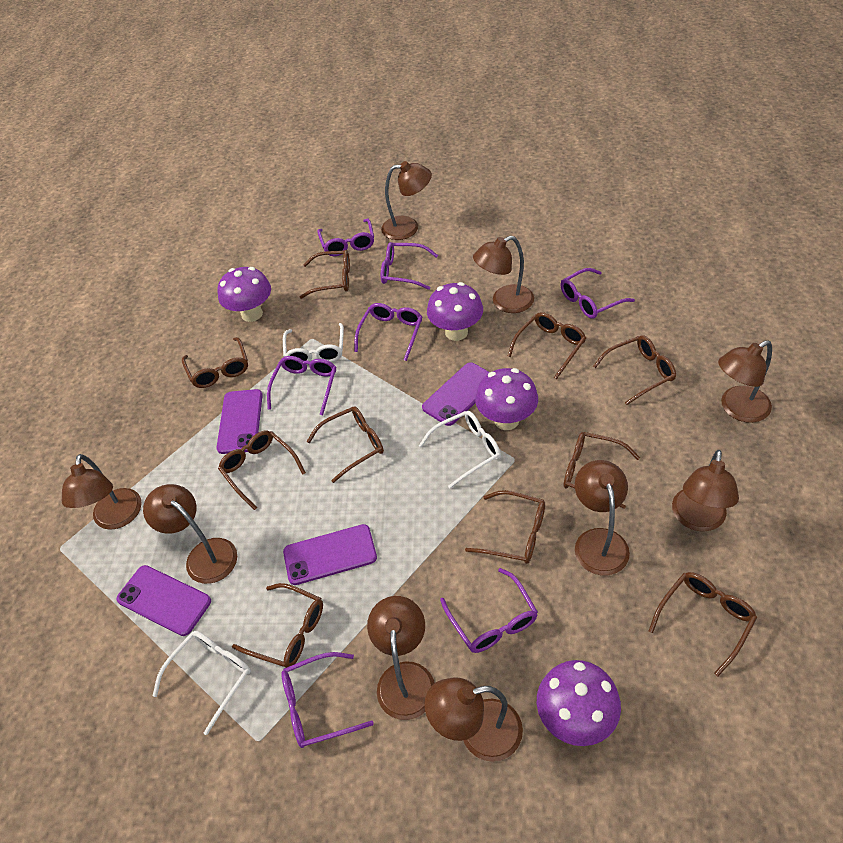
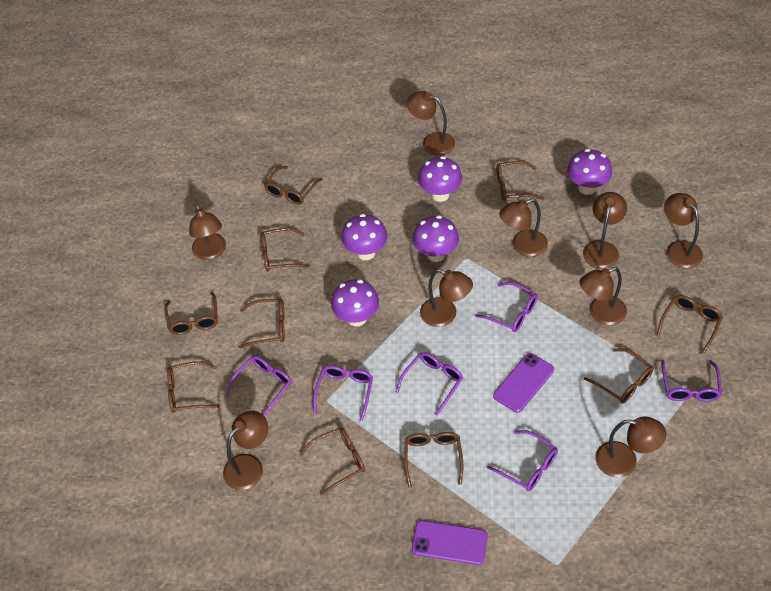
purple glasses: 7 -> 6
purple mushroom: 4 -> 5
purple phone: 4 -> 2
white glasses: 3 -> 0

